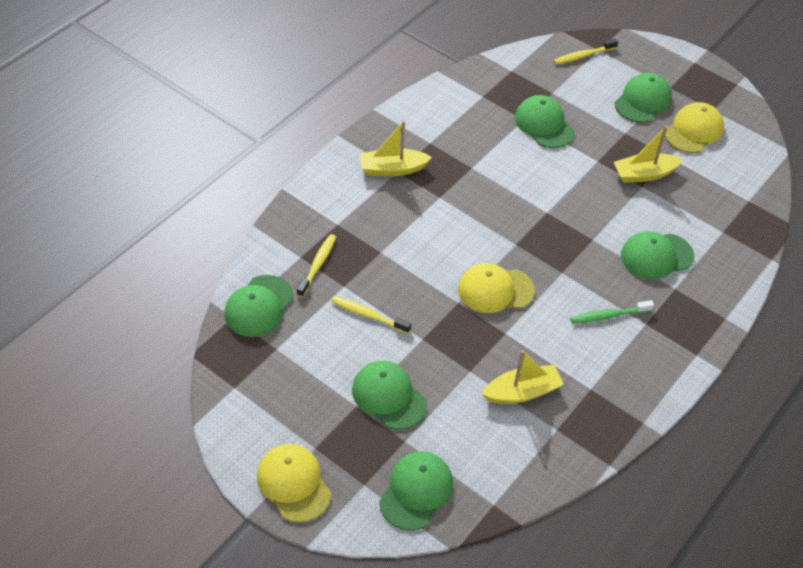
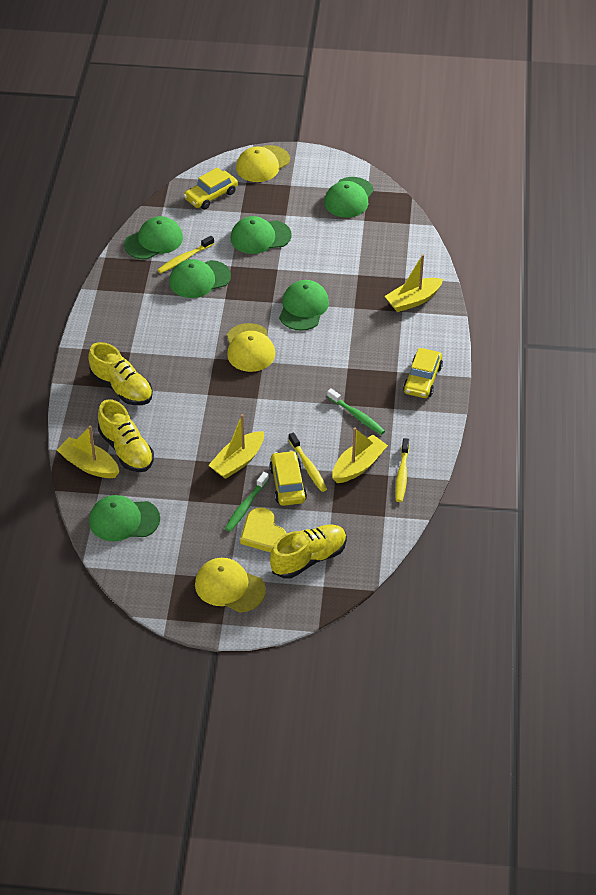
green toothbrush: 1 -> 2
yellow boat: 3 -> 4
yellow car: 0 -> 3
yellow heart: 0 -> 1
yellow shoe: 0 -> 3

